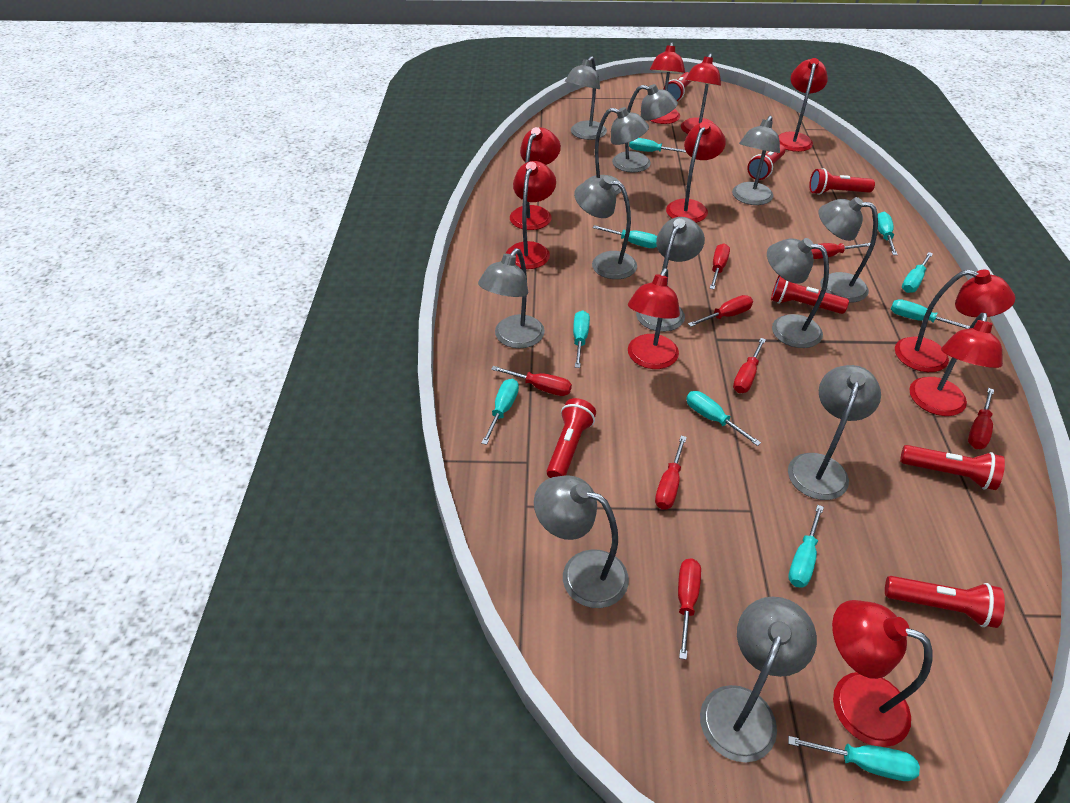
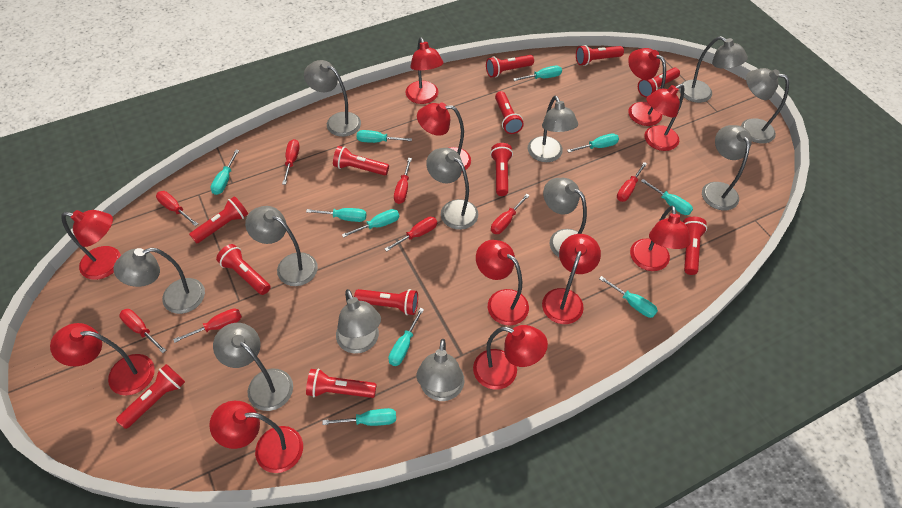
red flashlight: 7 -> 12
red lamp: 10 -> 11

